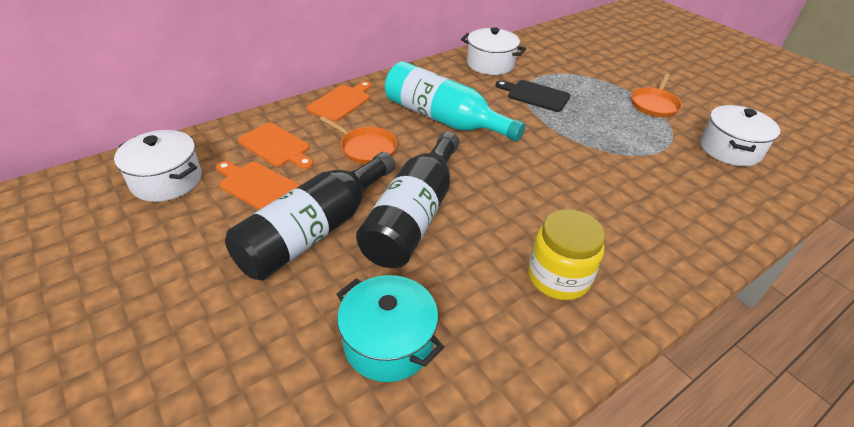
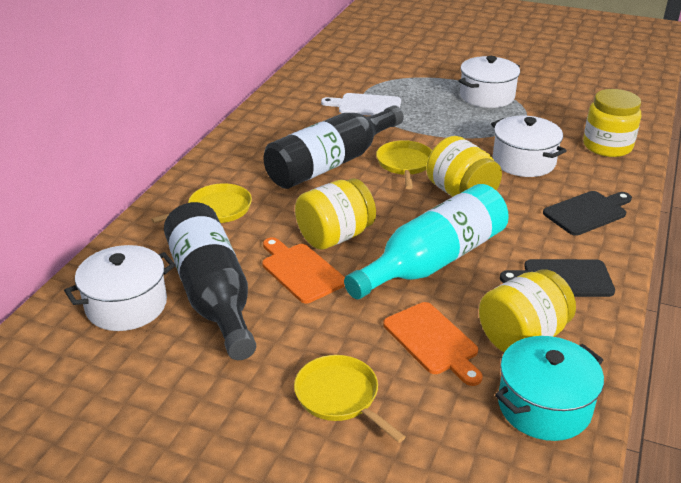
black cutting board: 1 -> 2
orange cutting board: 3 -> 2
orange pan: 2 -> 0
white cutting board: 0 -> 1
yellow jar: 1 -> 4
yellow pan: 0 -> 3

